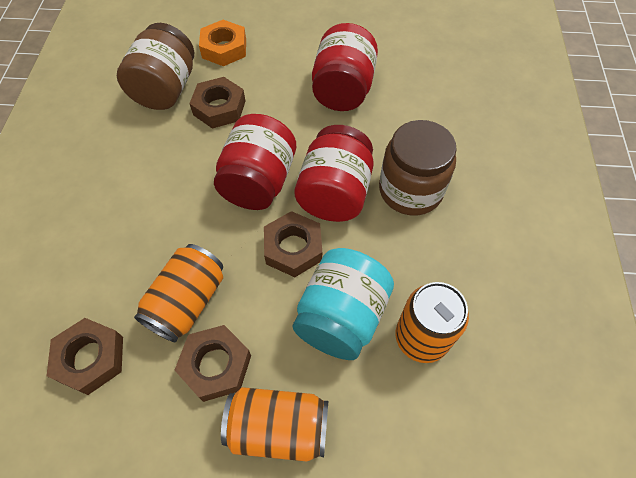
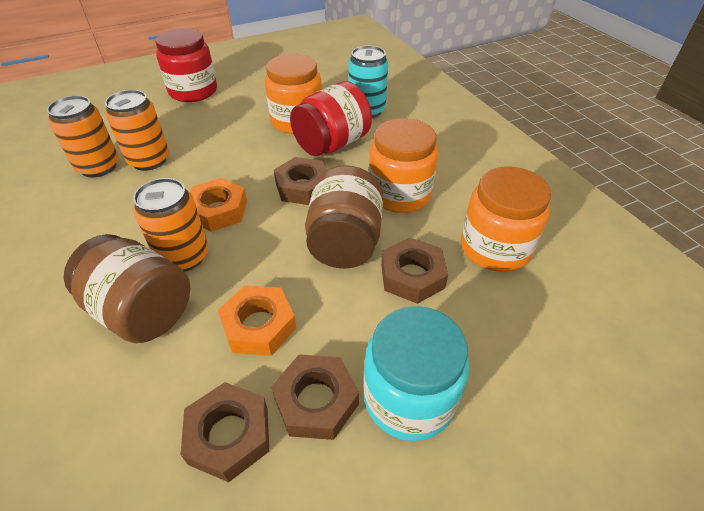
orange jar: 0 -> 3
orange nut: 1 -> 2
red jar: 3 -> 2
turquoise can: 0 -> 1

